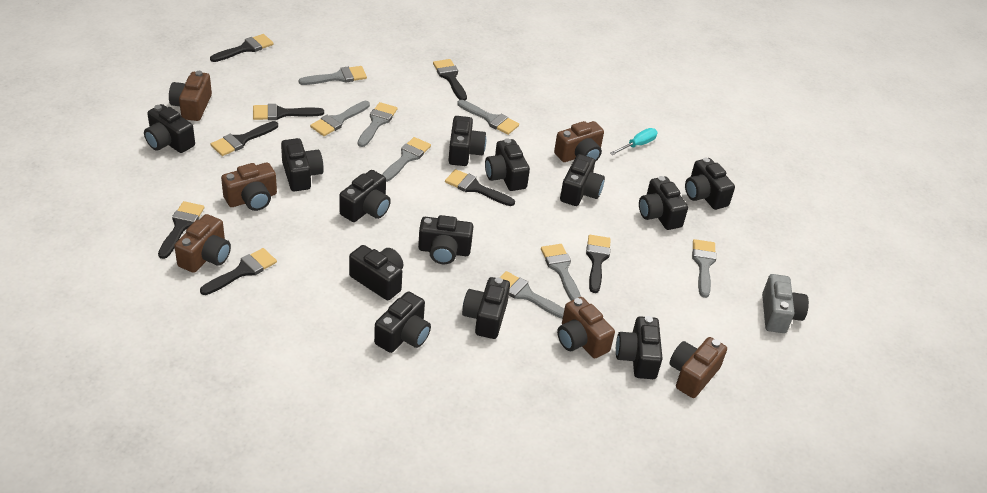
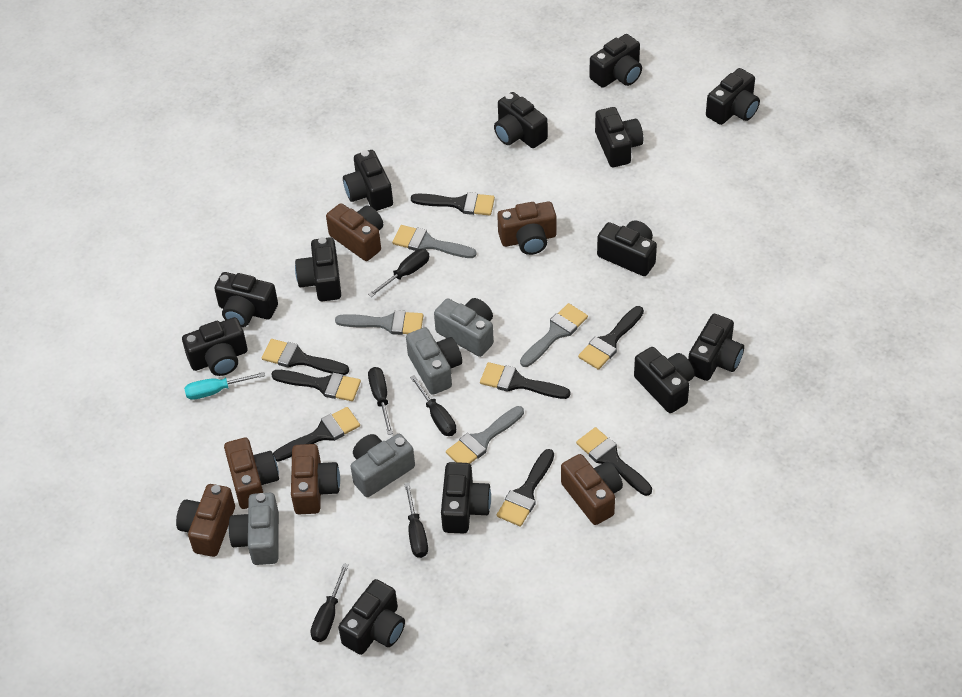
black screwdriver: 0 -> 5
grey brush: 8 -> 4
grey camera: 1 -> 4

